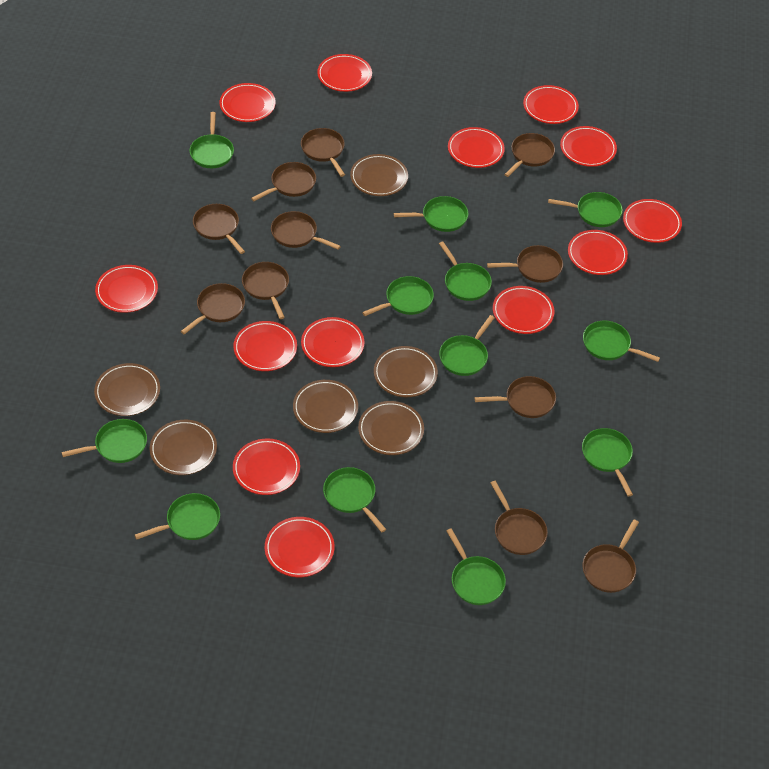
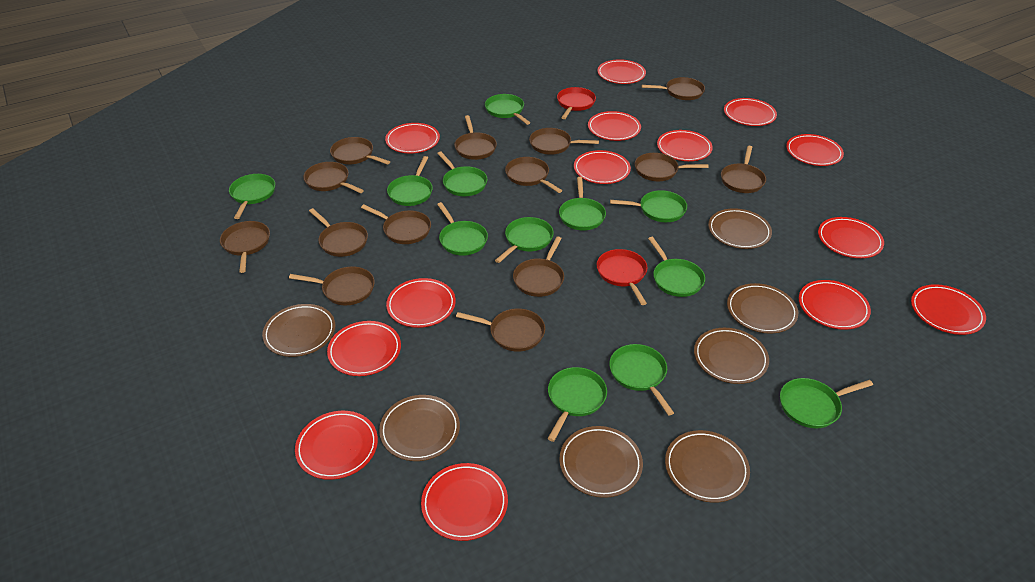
brown pan: 11 -> 14
brown plate: 6 -> 7
red pan: 0 -> 2
red plate: 13 -> 14

